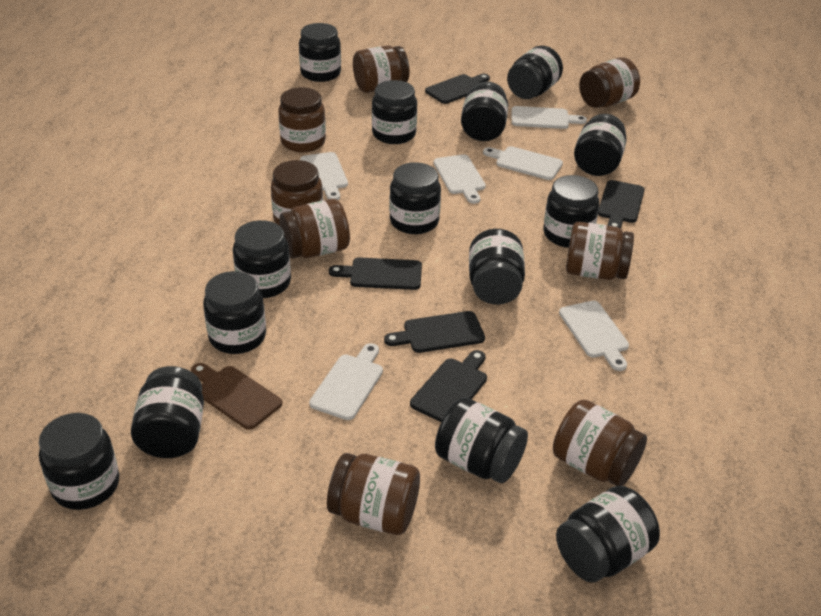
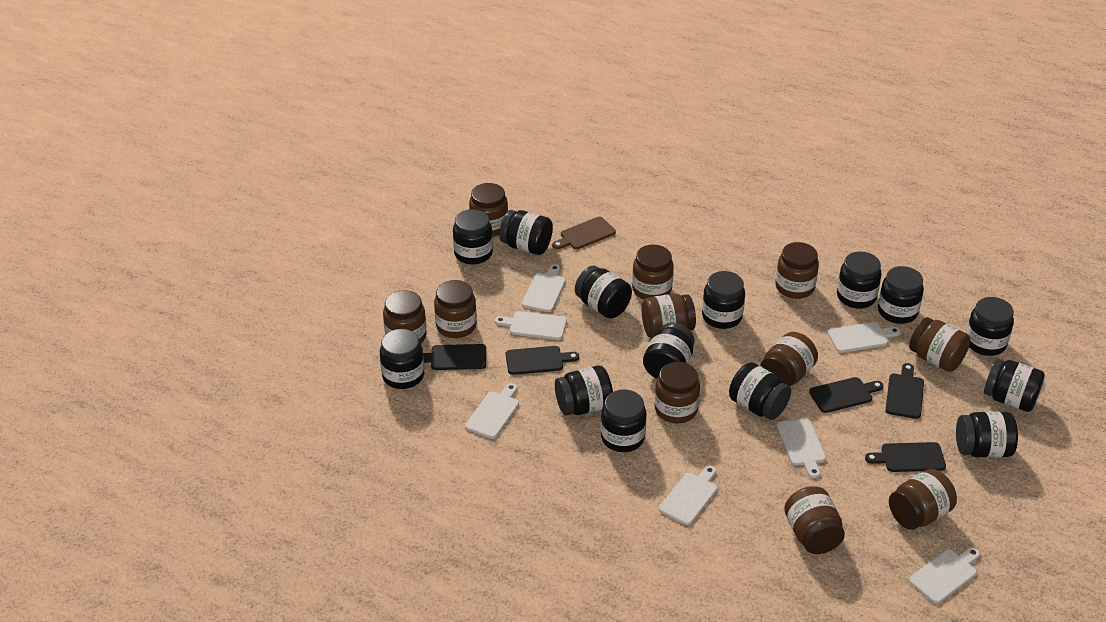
brown jar: 8 -> 11
white cutting board: 6 -> 7

